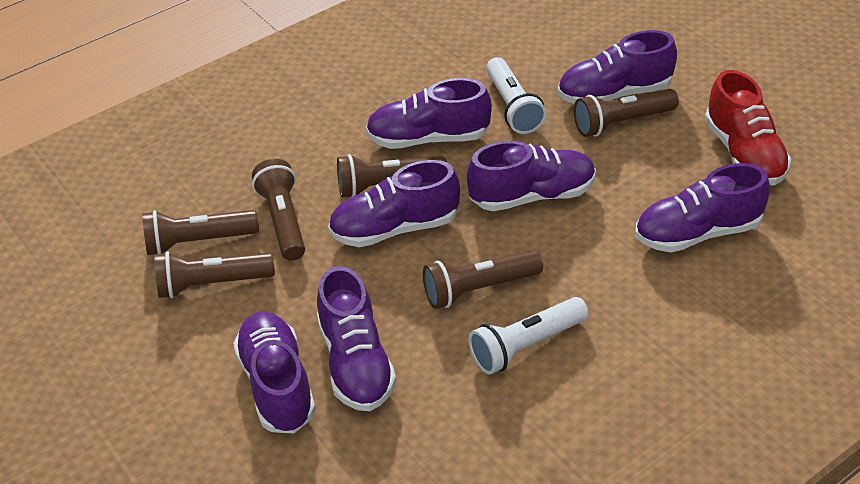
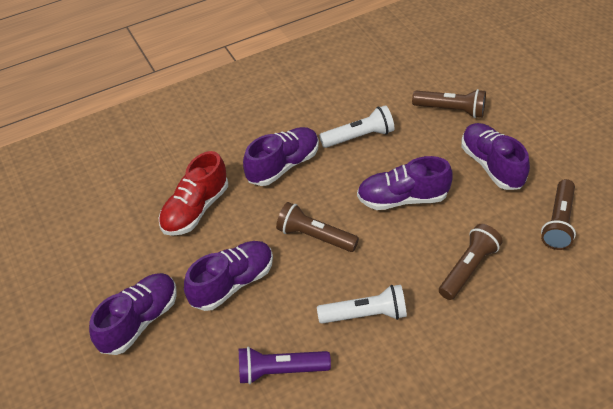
brown flashlight: 6 -> 4
purple flashlight: 0 -> 1
purple shoe: 7 -> 5

